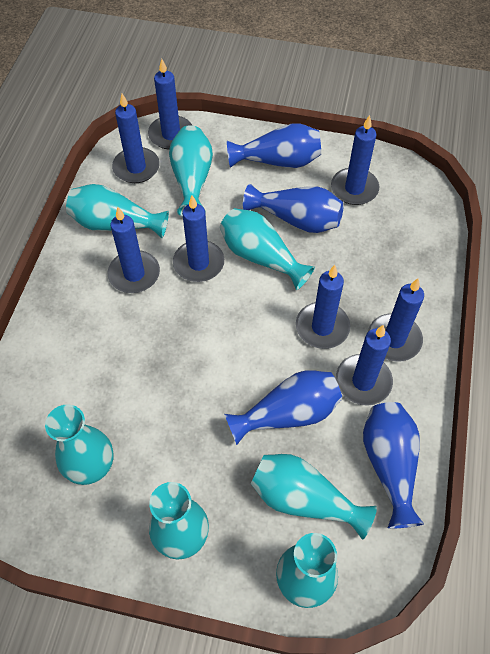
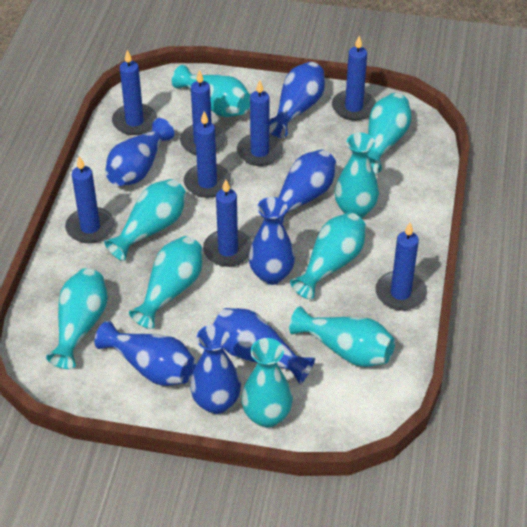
blue vase: 4 -> 7
turquoise vase: 7 -> 9

